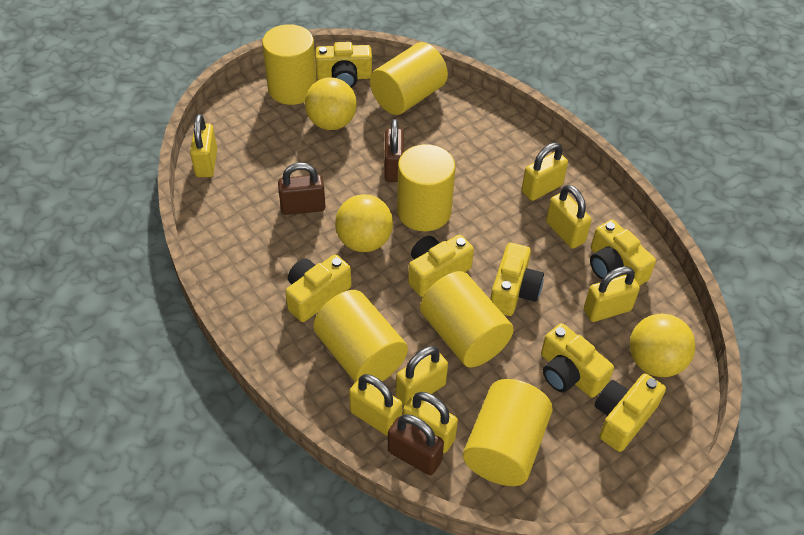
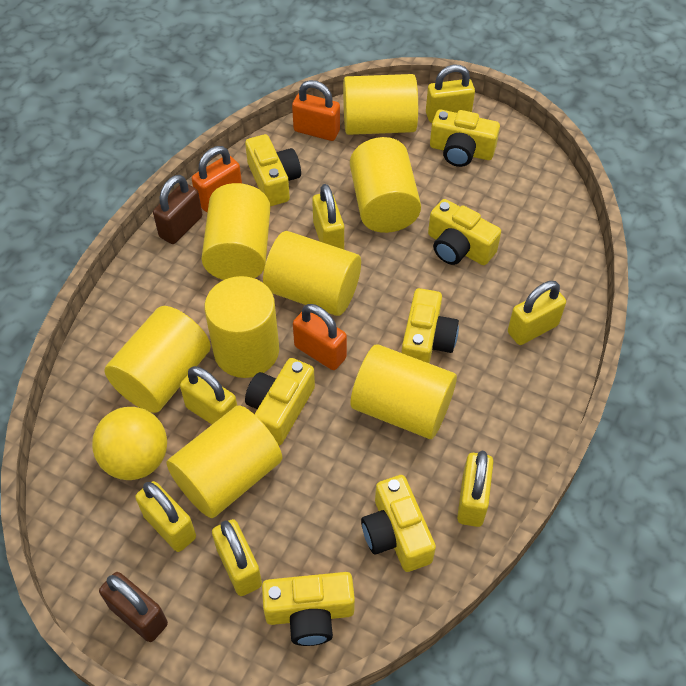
brown padlock: 3 -> 2
orange padlock: 0 -> 3
yellow ball: 3 -> 1
yellow cylinder: 6 -> 8

